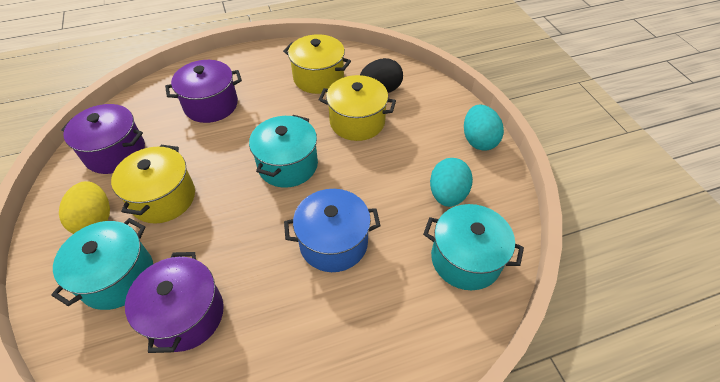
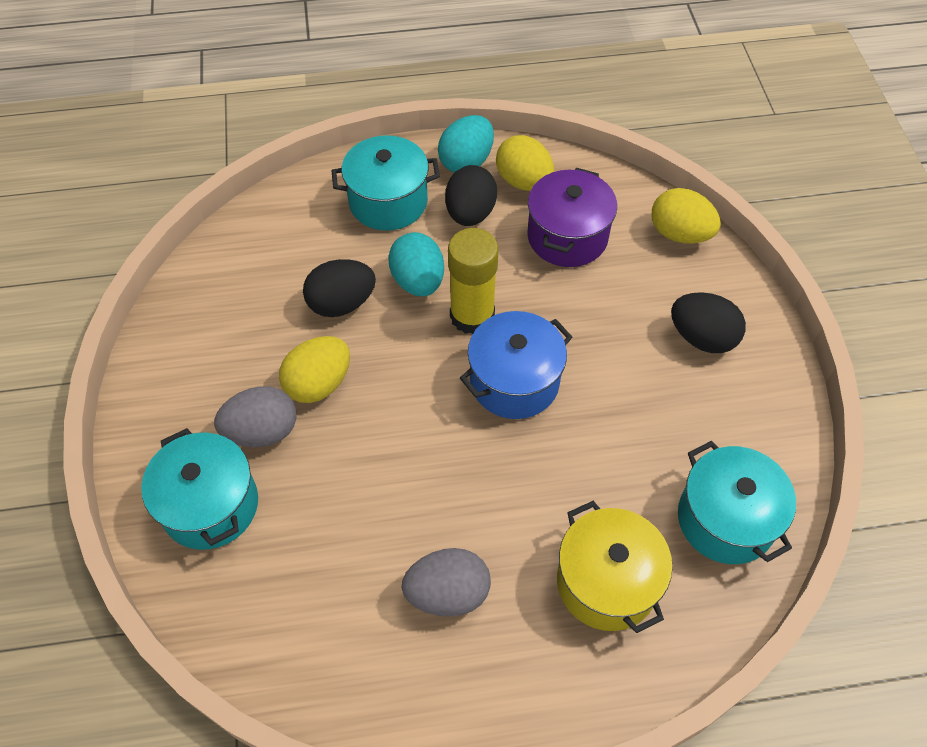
black egg: 1 -> 3
grey egg: 0 -> 2
purple pot: 3 -> 1
yellow egg: 1 -> 3
yellow glue stick: 0 -> 1
yellow pot: 3 -> 1

